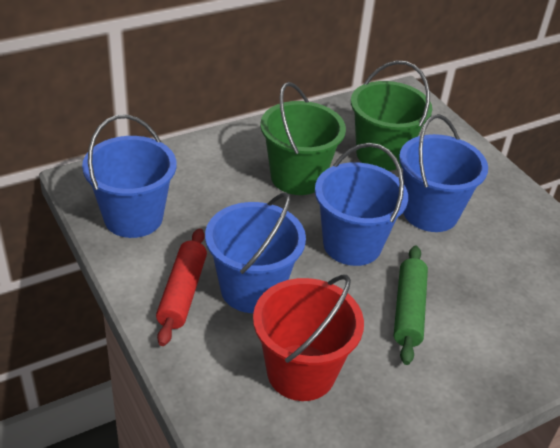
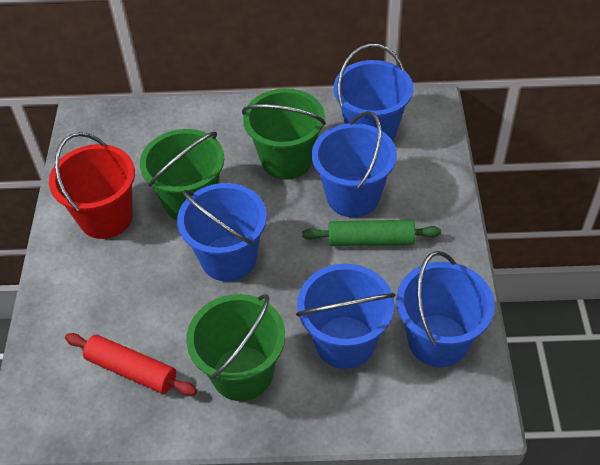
blue bucket: 4 -> 5
green bucket: 2 -> 3

